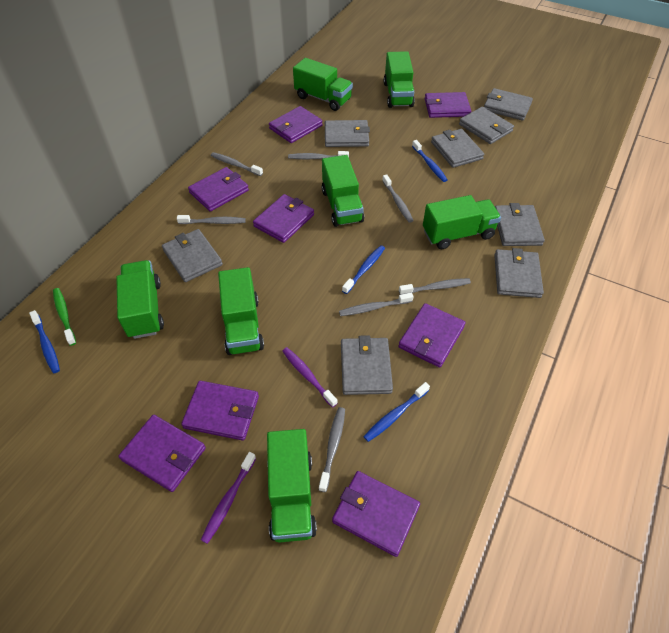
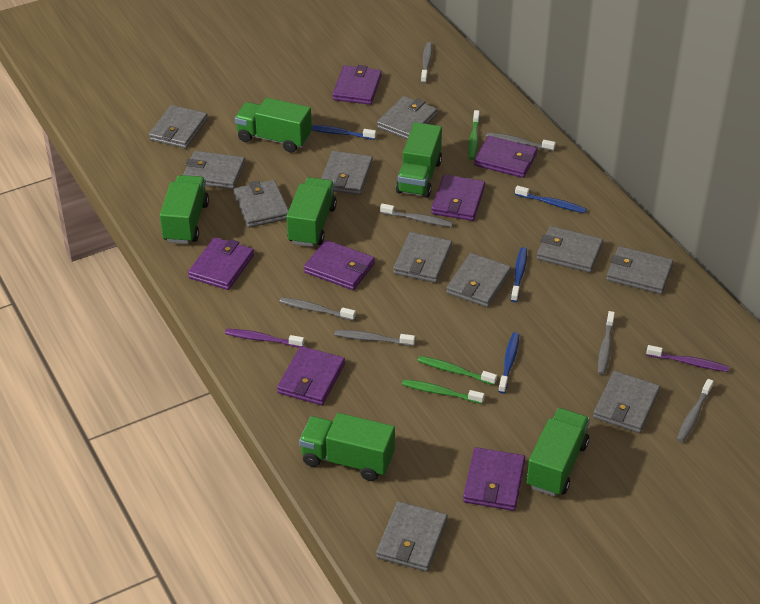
green toothbrush: 1 -> 3
green truck: 7 -> 6
grey wallet: 8 -> 11
purple wallet: 8 -> 7

